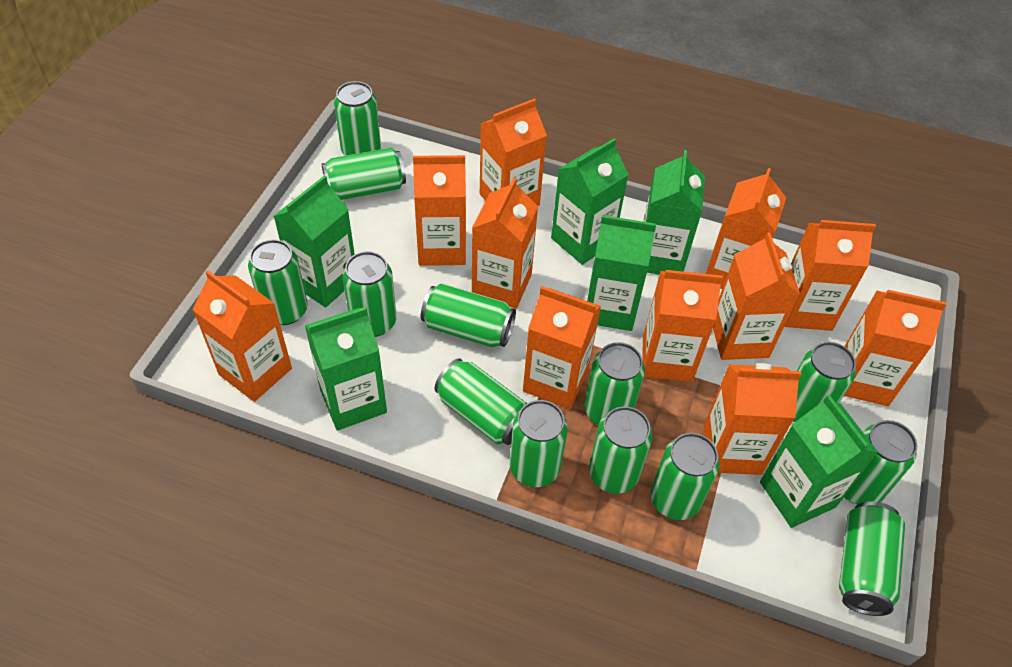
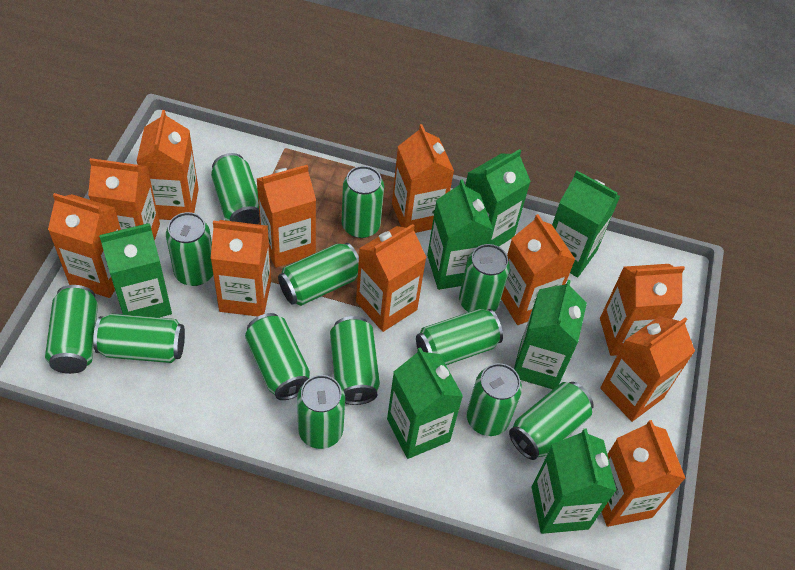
green carton: 6 -> 7

